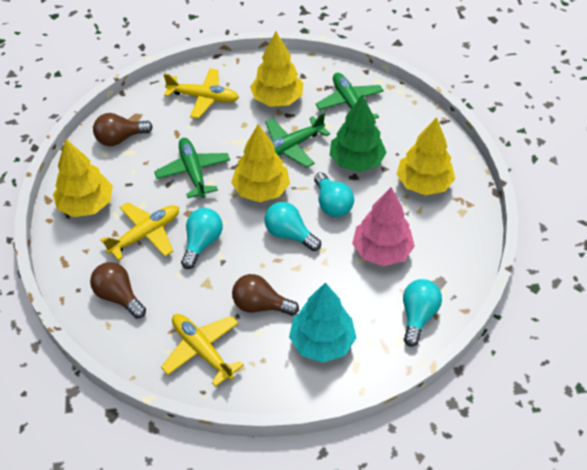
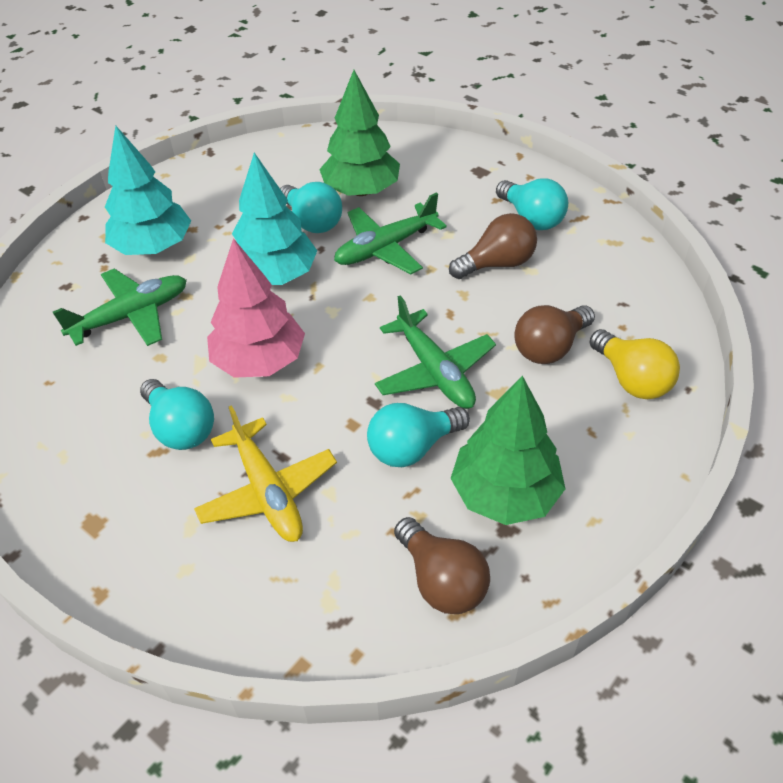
green tree: 1 -> 2
turquoise tree: 1 -> 2
yellow light bulb: 0 -> 1
yellow plane: 3 -> 1
yellow tree: 4 -> 0

